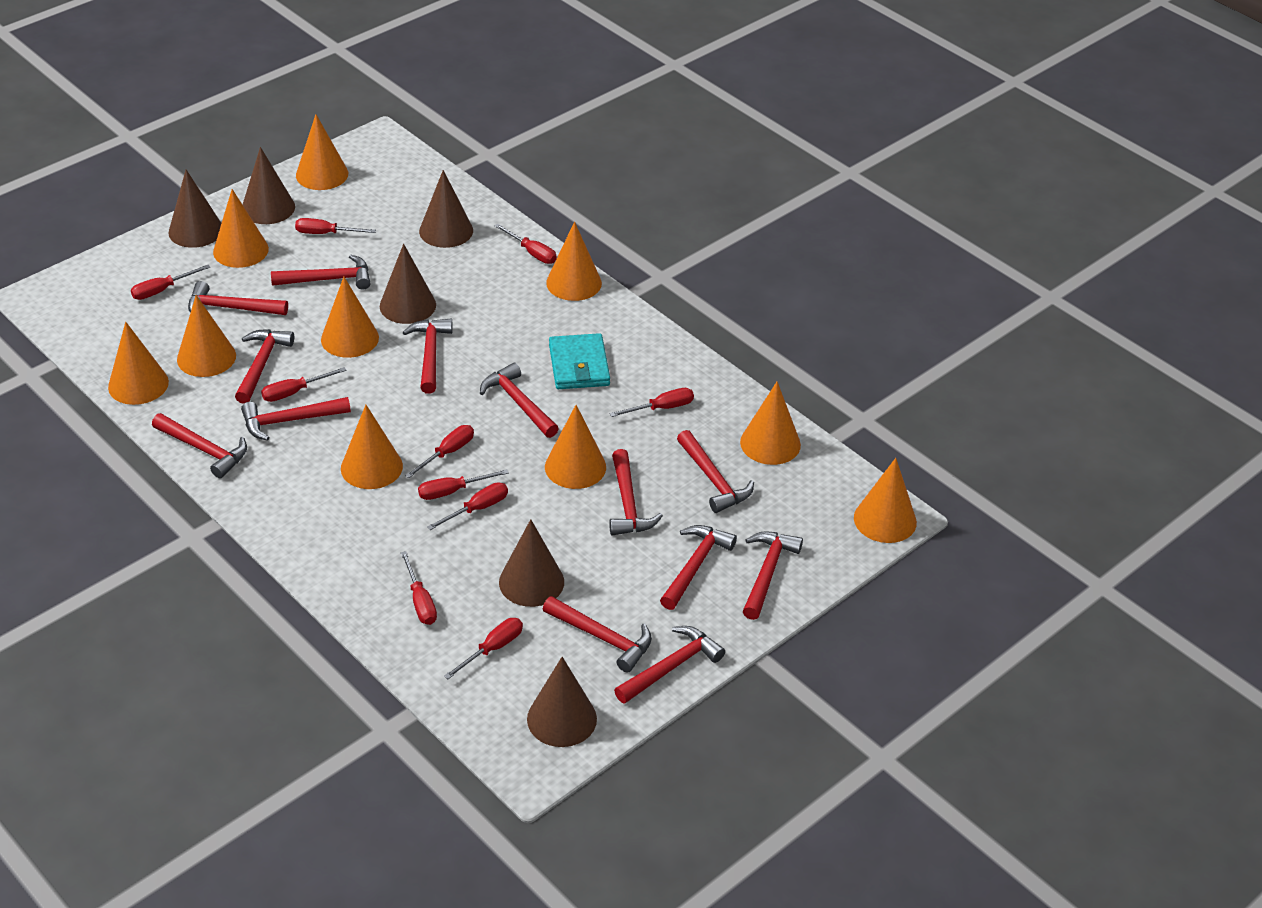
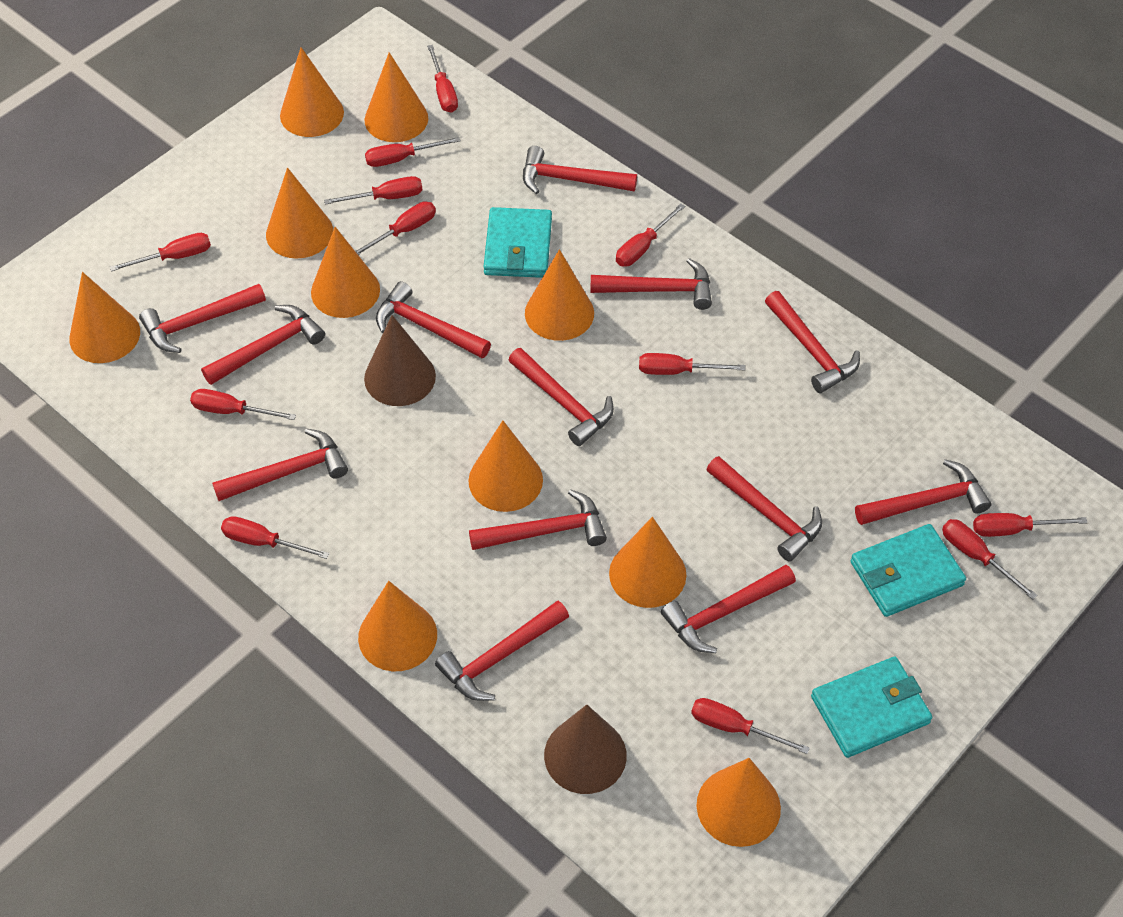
brown cone: 6 -> 2
red screwdriver: 10 -> 12
turquoise wallet: 1 -> 3

